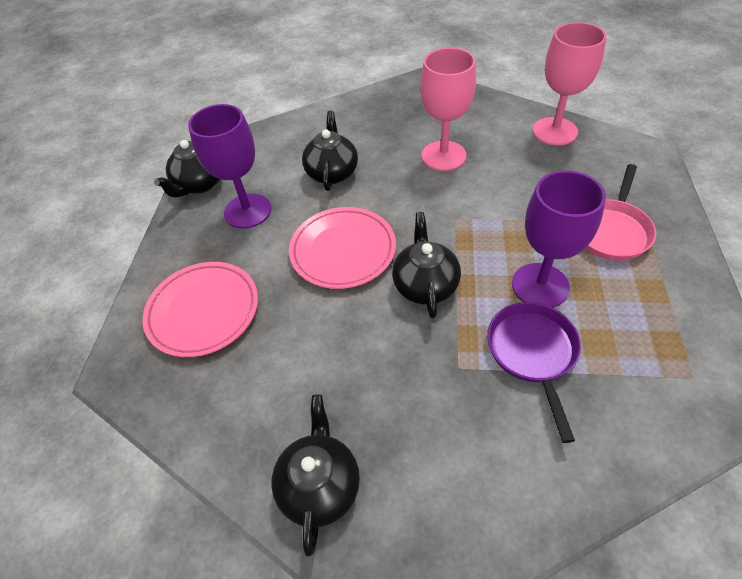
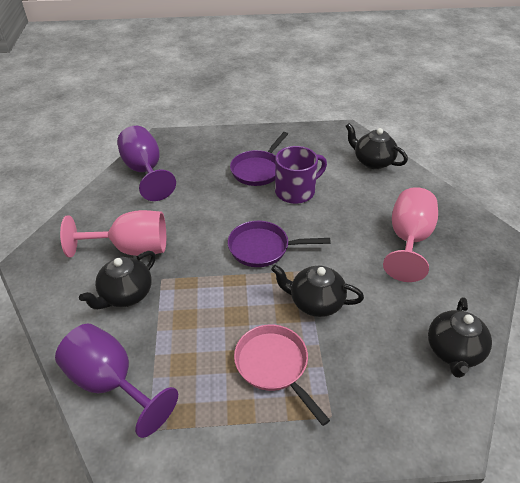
pink plate: 2 -> 0
purple mug: 0 -> 1
purple pan: 1 -> 2

